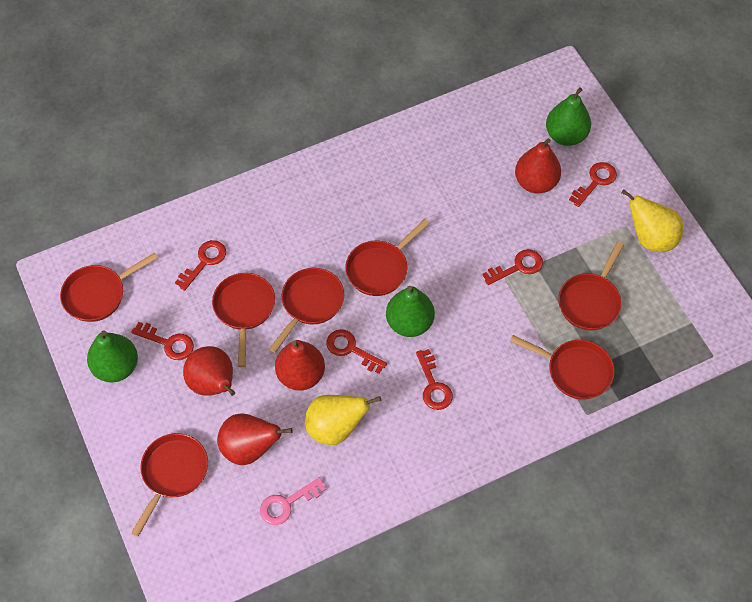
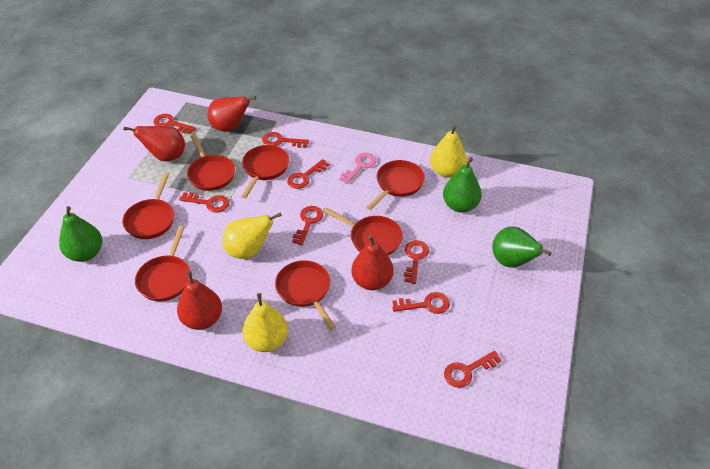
red key: 6 -> 8
yellow pear: 2 -> 3

